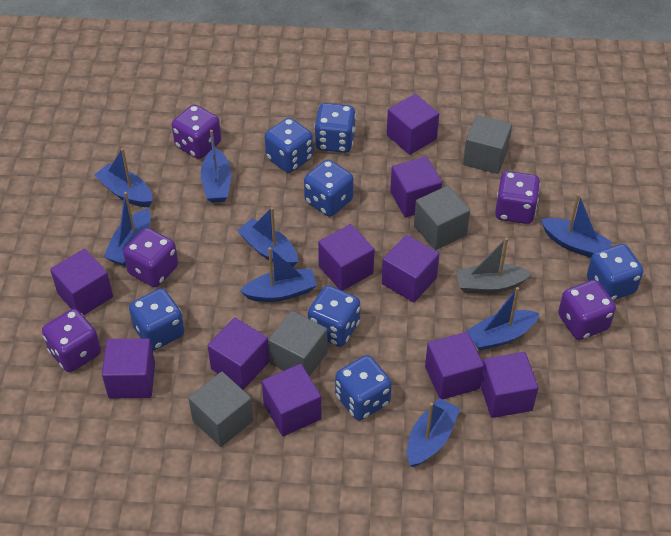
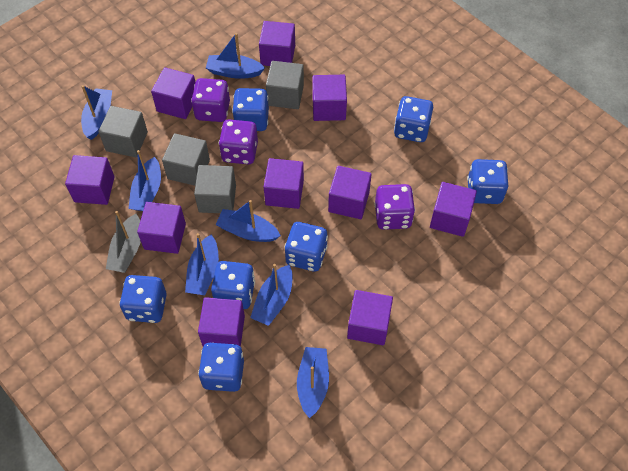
blue boat: 8 -> 7
purple dice: 5 -> 3

